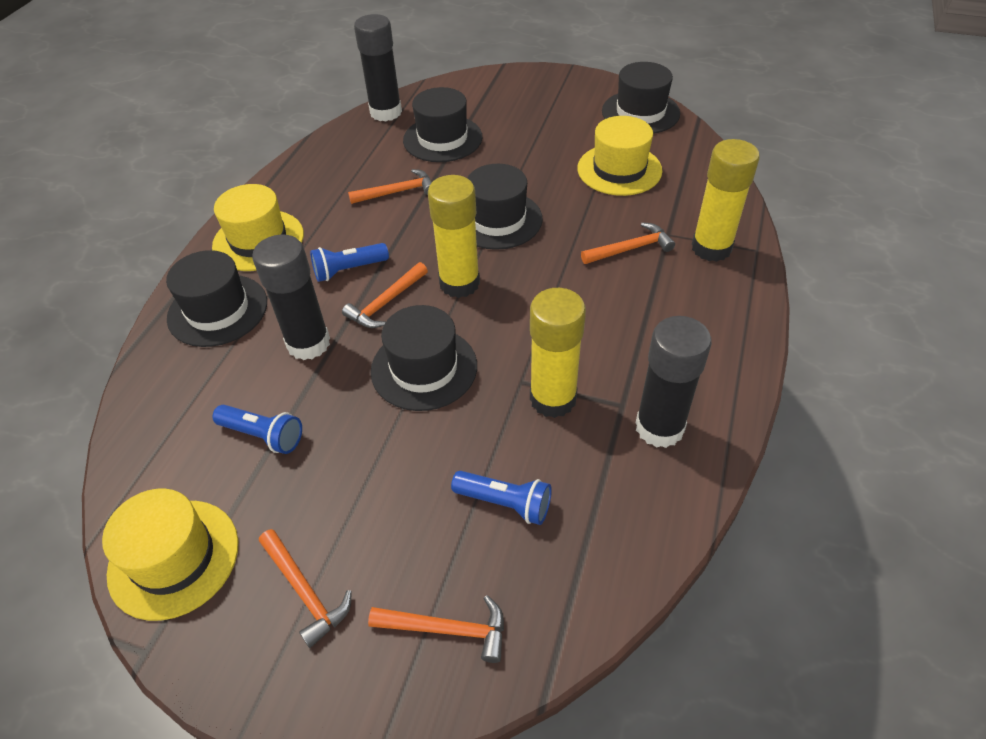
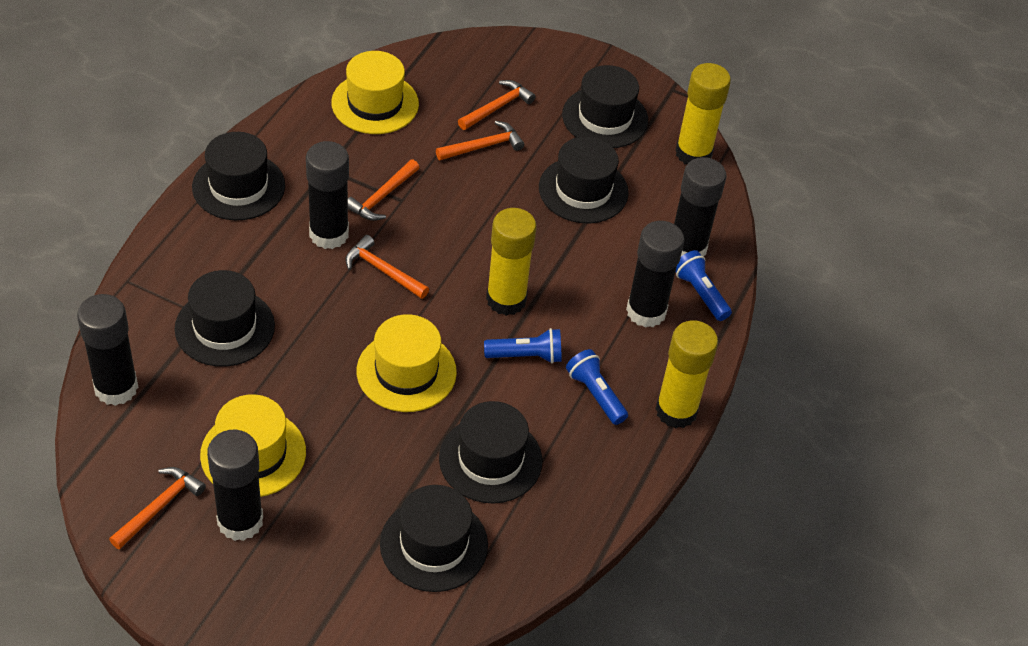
black glue stick: 3 -> 5
black hat: 5 -> 6

